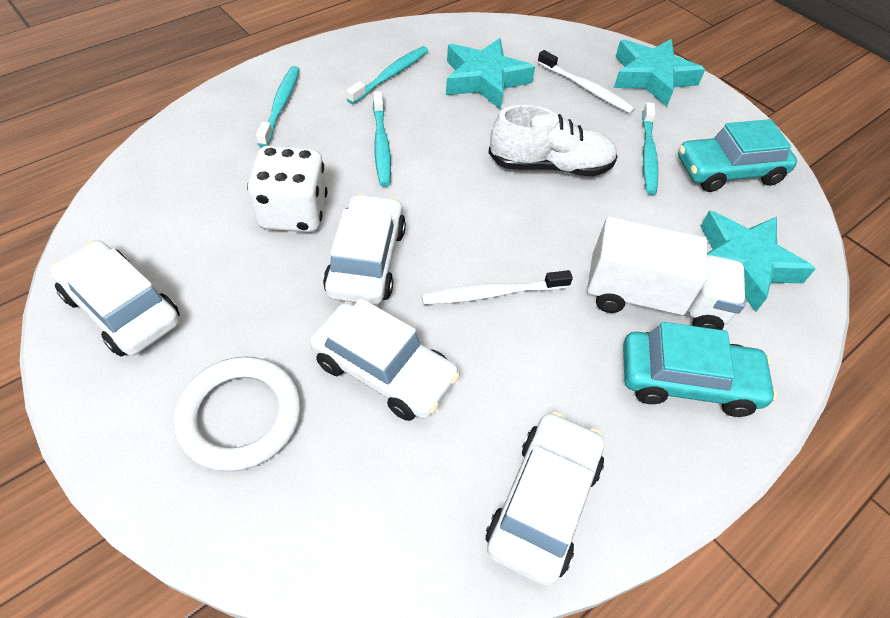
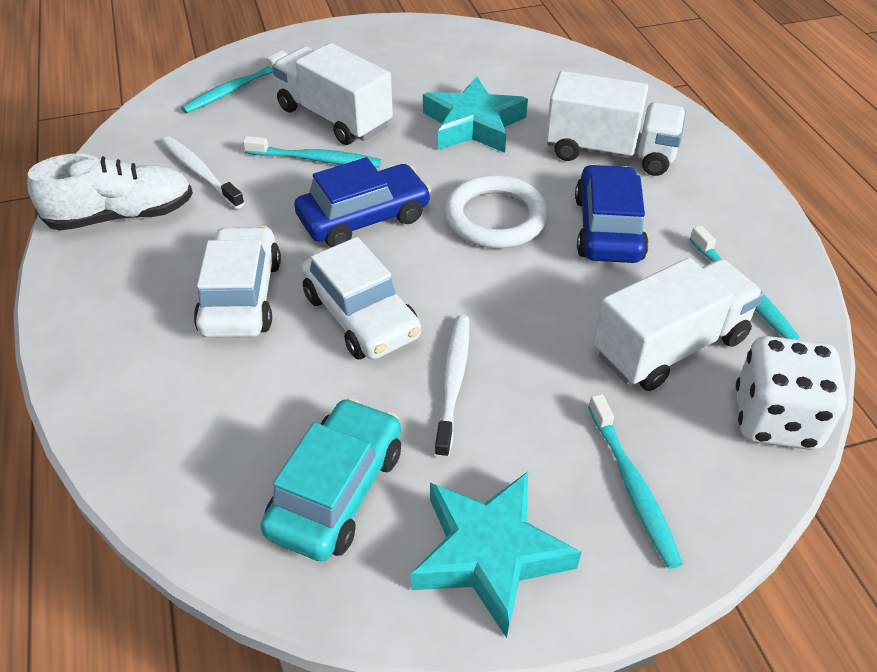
blue car: 0 -> 2
turquoise car: 2 -> 1
turquoise star: 3 -> 2
white car: 4 -> 2
white truck: 1 -> 3

